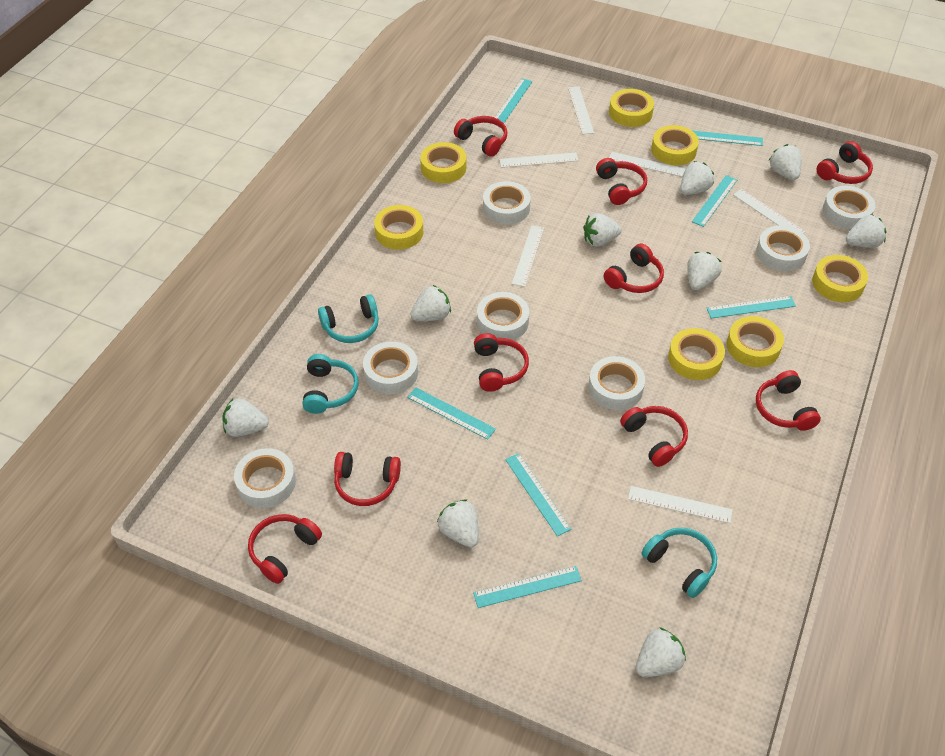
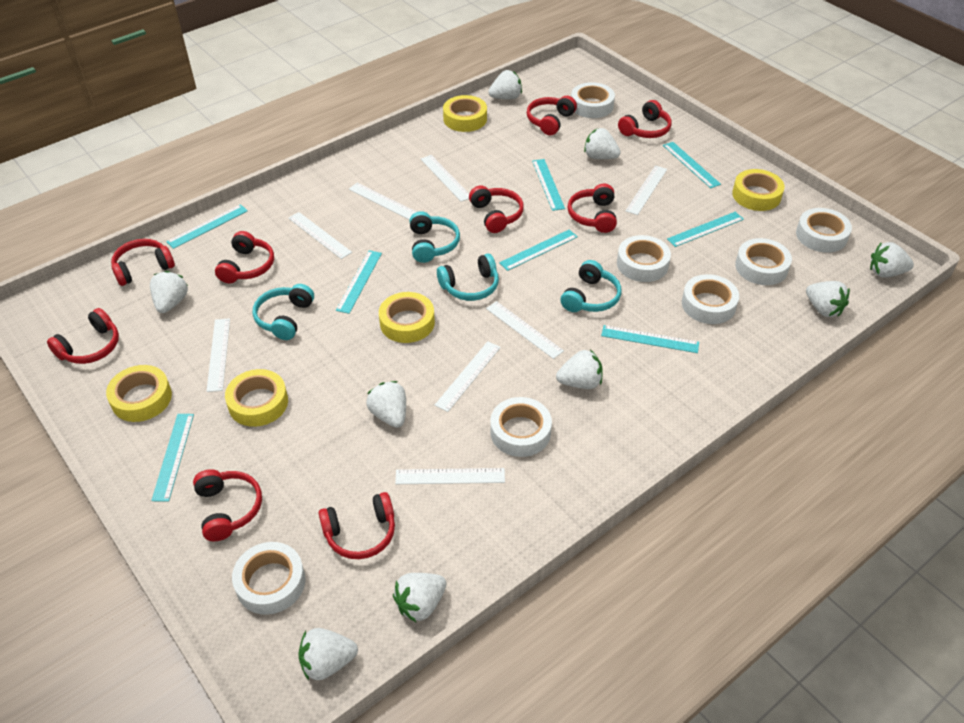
turquoise headphones: 3 -> 4
turquoise ruler: 7 -> 8
white ruler: 6 -> 8
yellow tape: 7 -> 5

